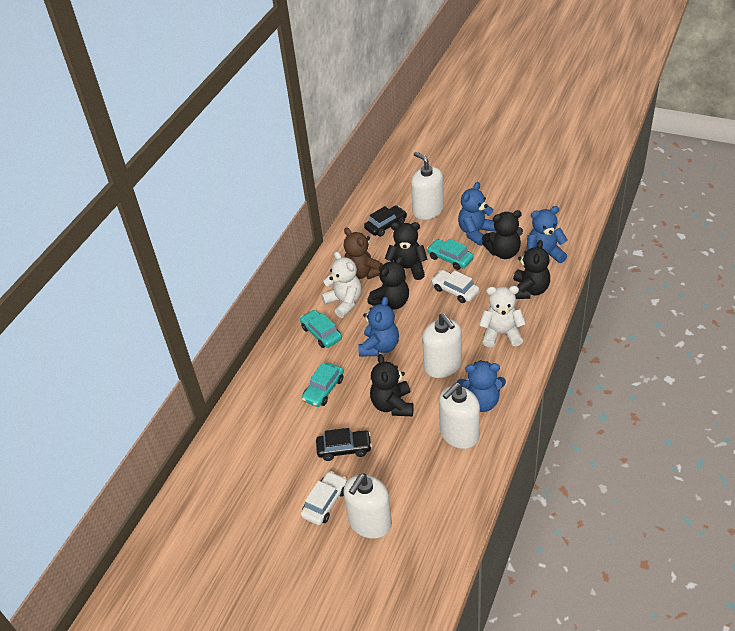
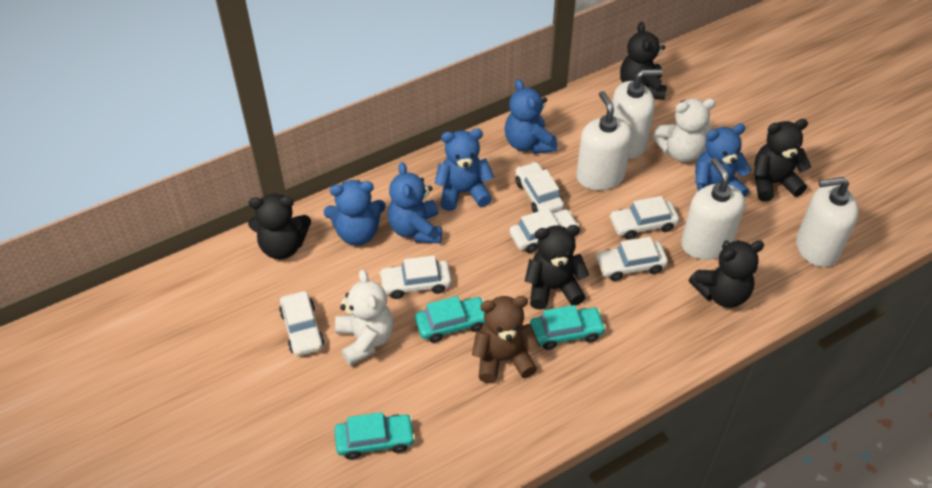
black car: 2 -> 0
blue teddy bear: 4 -> 5
white car: 2 -> 6

